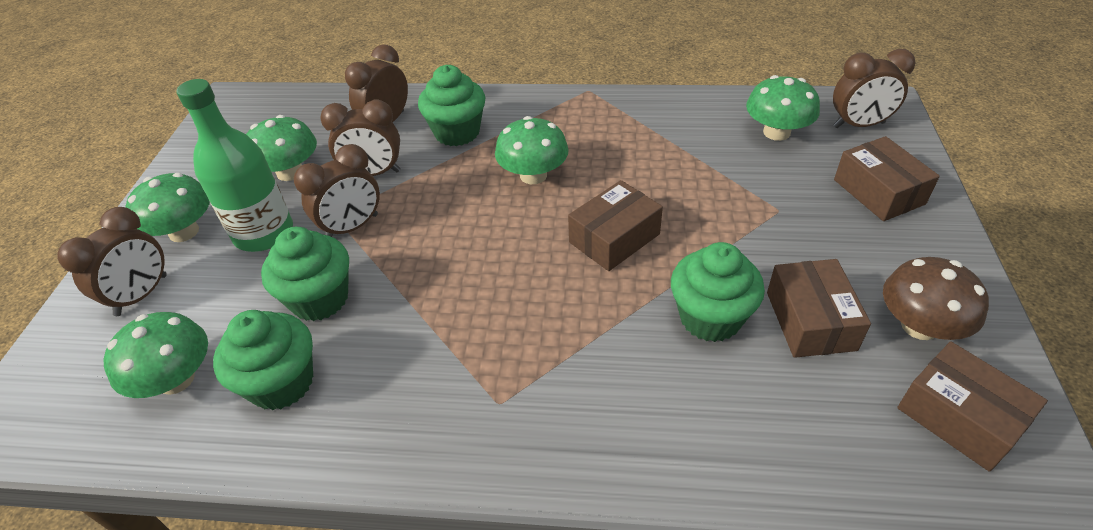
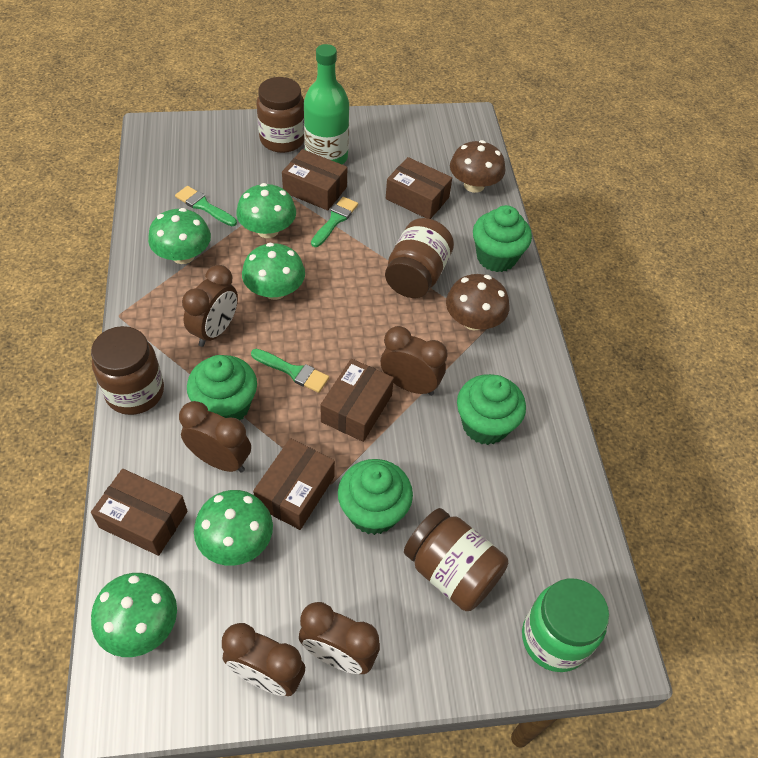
brown box: 4 -> 5
brown jar: 0 -> 4
brown mushroom: 1 -> 2
green brush: 0 -> 3
green jar: 0 -> 1

